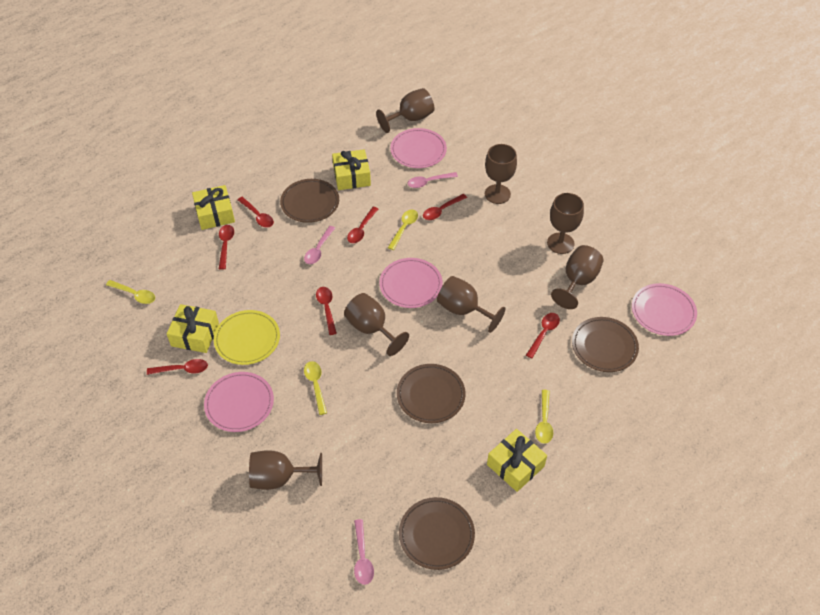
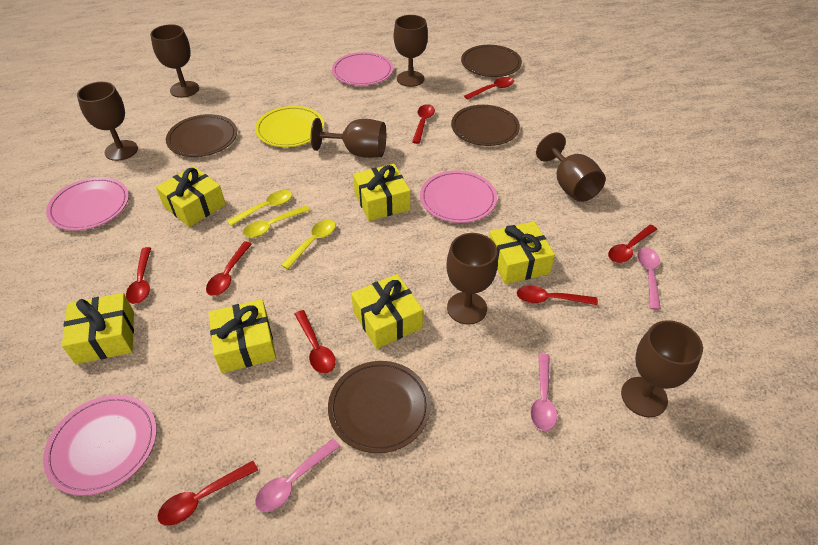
red spoon: 7 -> 8
yellow gift: 4 -> 6
yellow spoon: 4 -> 3

